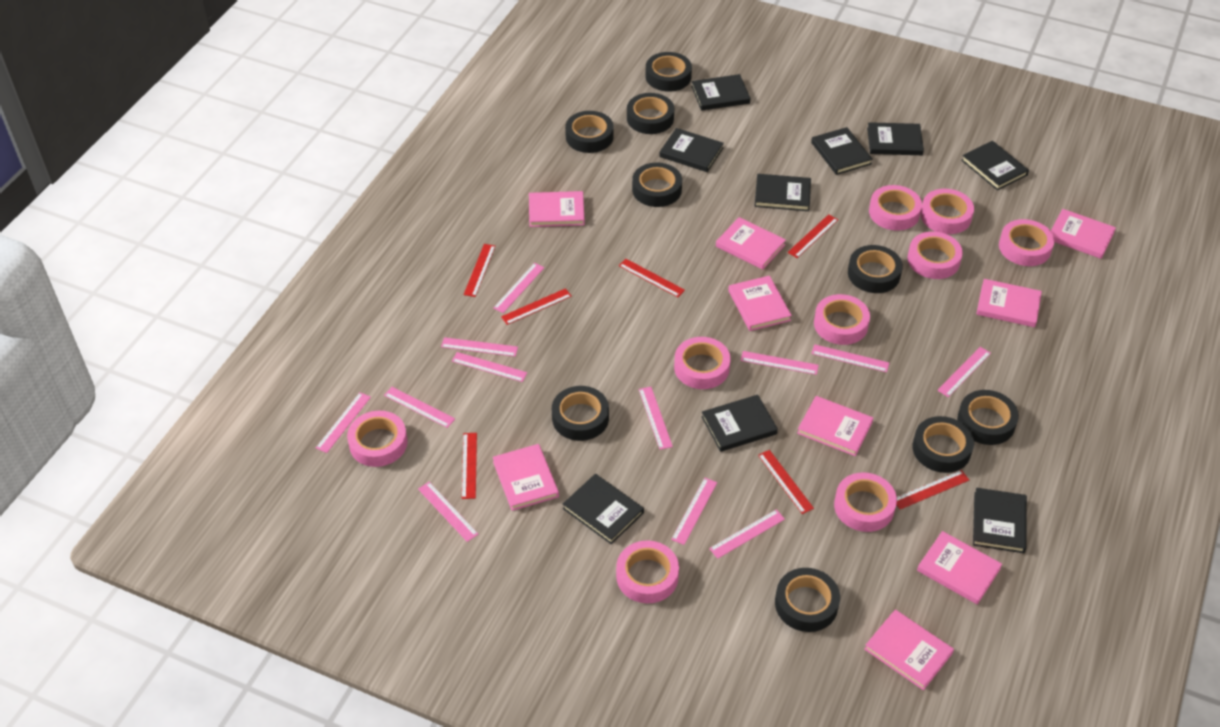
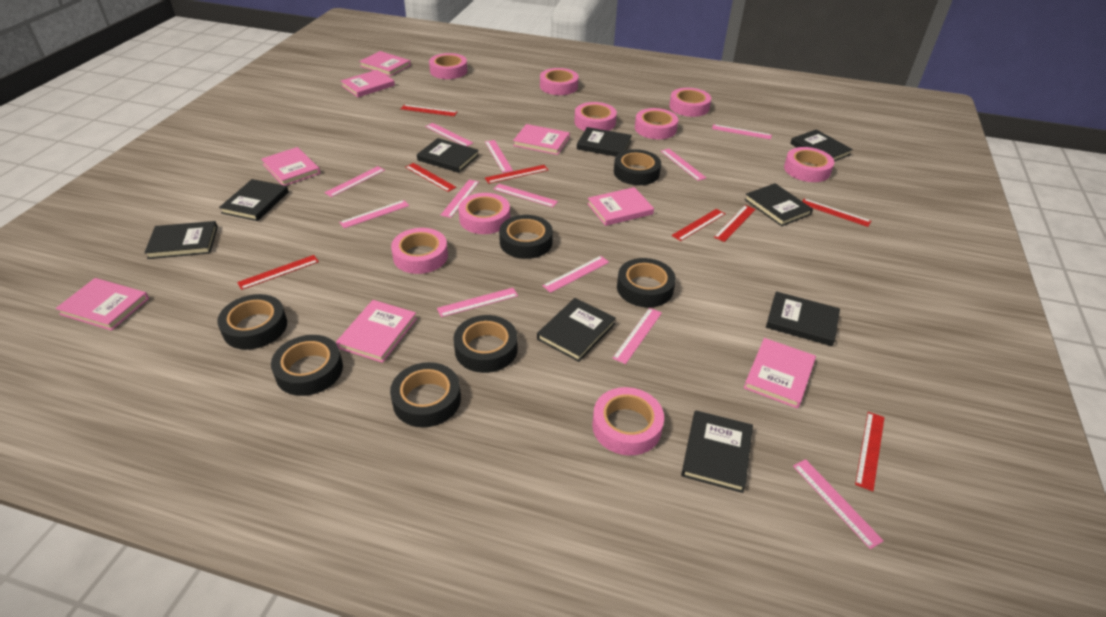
black tape: 9 -> 7
pink book: 9 -> 8
red ruler: 7 -> 8

